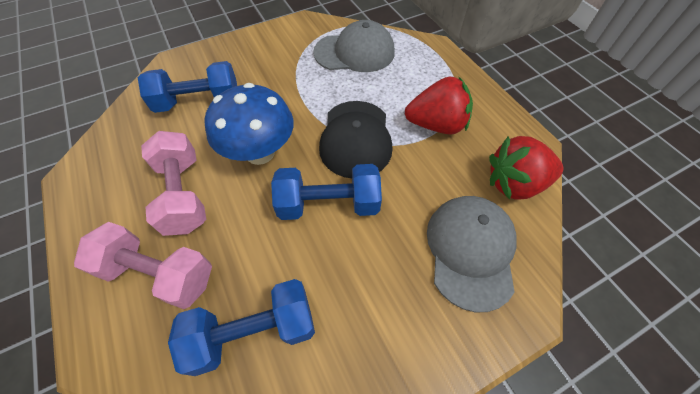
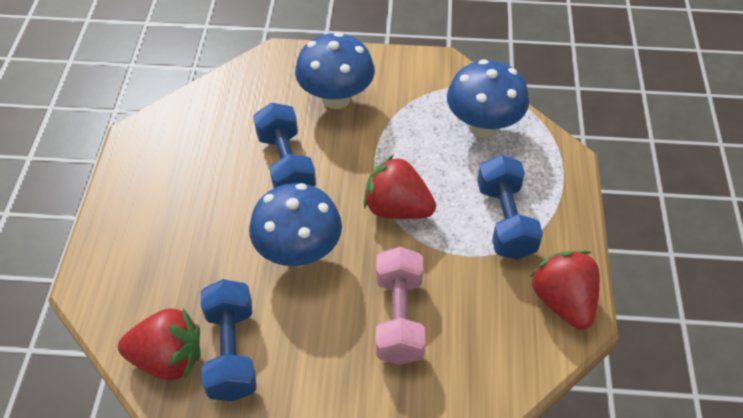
black cap: 1 -> 0
blue mushroom: 1 -> 3
grey cap: 2 -> 0
pink dumbbell: 2 -> 1
red strawberry: 2 -> 3

